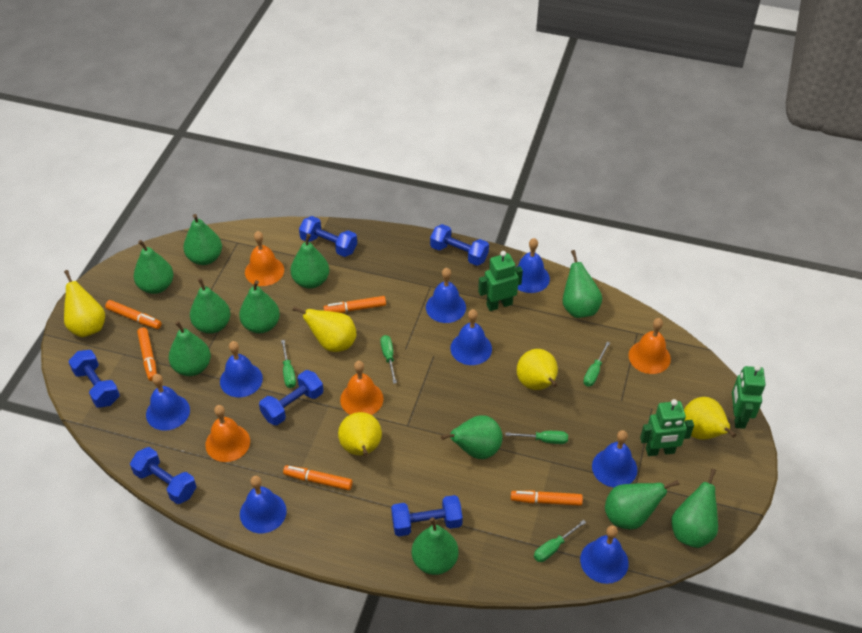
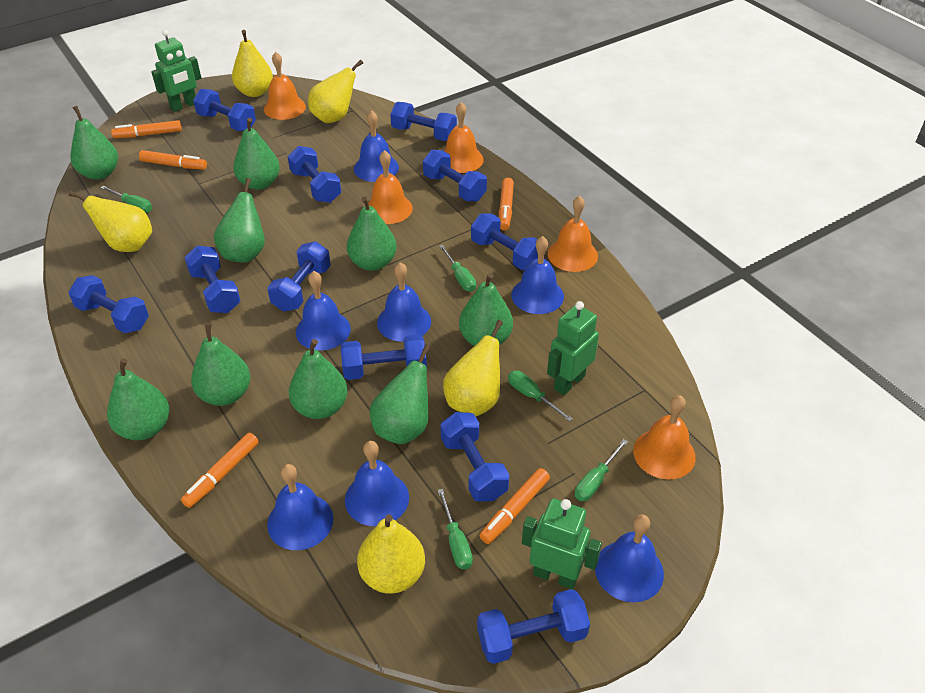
blue bell: 8 -> 7
blue dumbbell: 6 -> 11
green pear: 11 -> 9
orange bell: 4 -> 5

